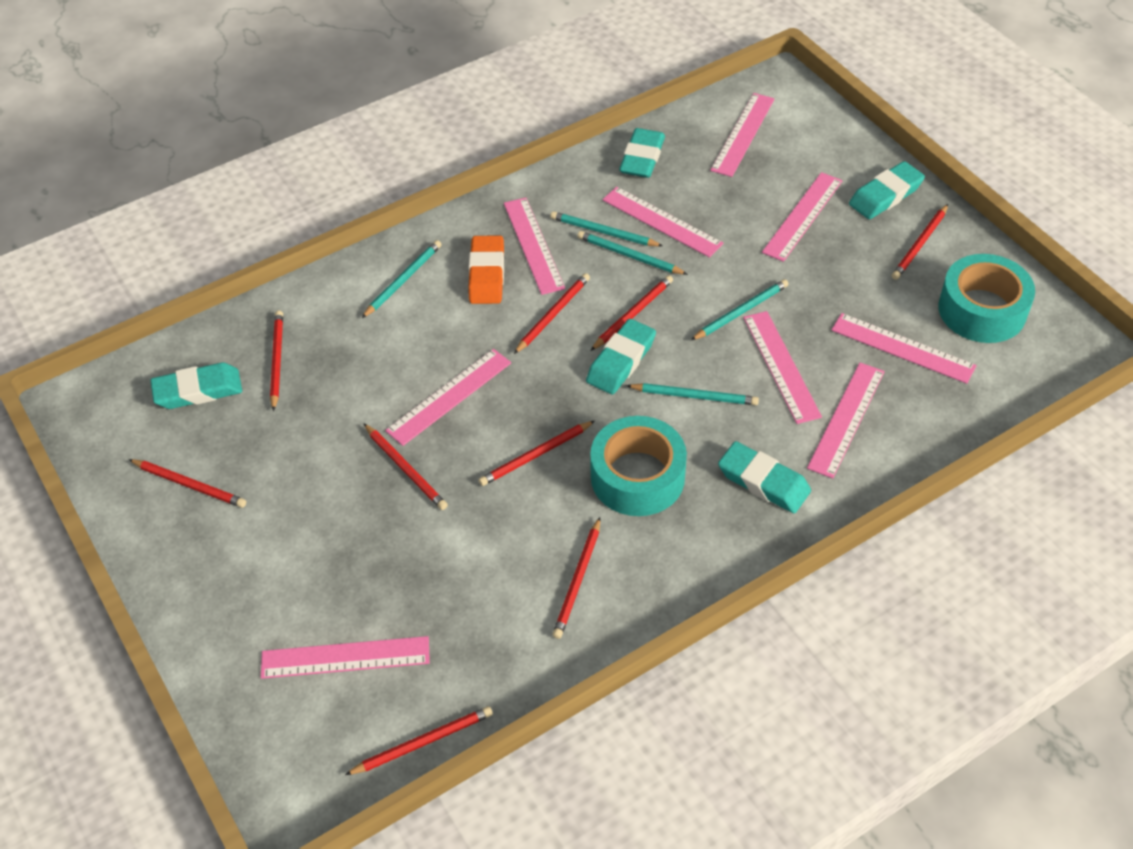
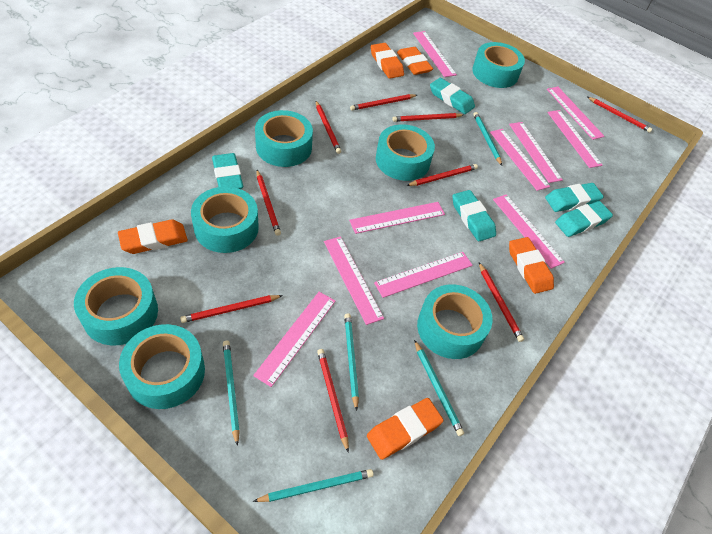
orange eraser: 1 -> 5
pink ruler: 9 -> 10
turquoise tape: 2 -> 7

